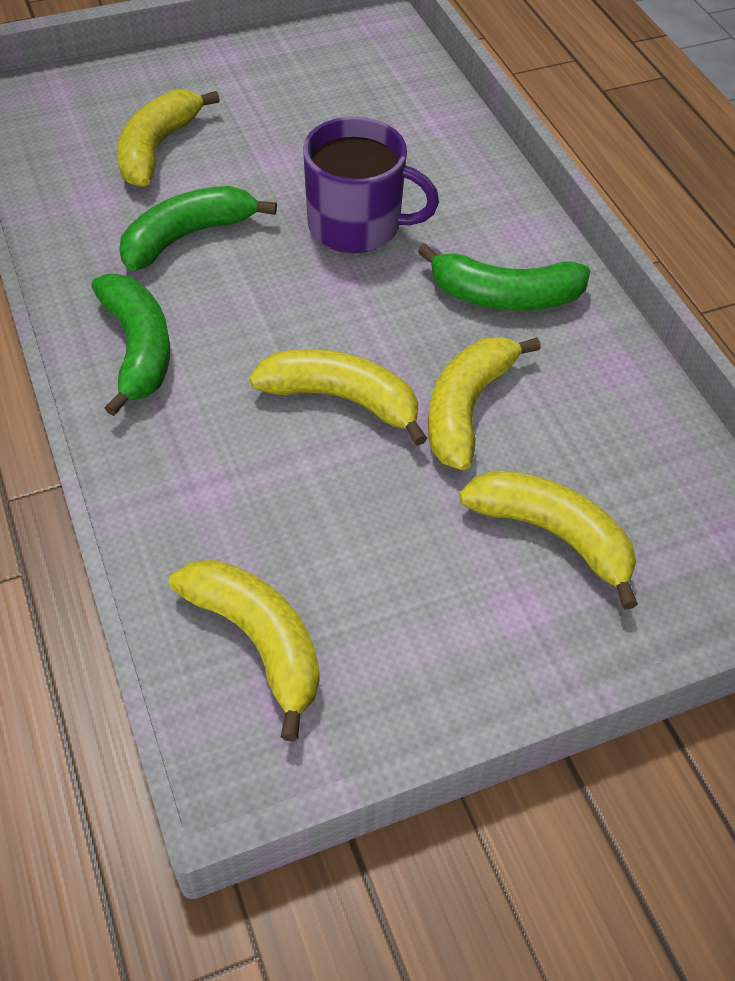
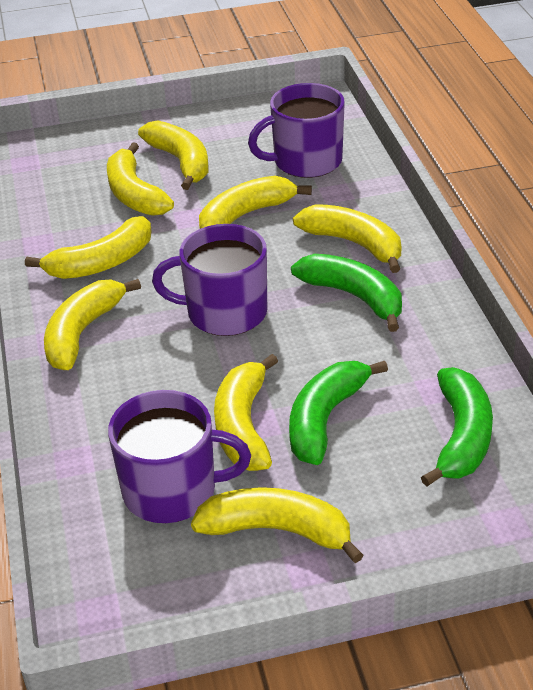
purple mug: 1 -> 3
yellow banana: 5 -> 8

